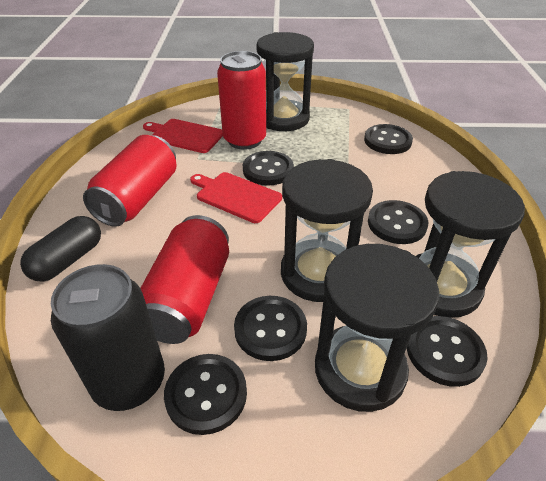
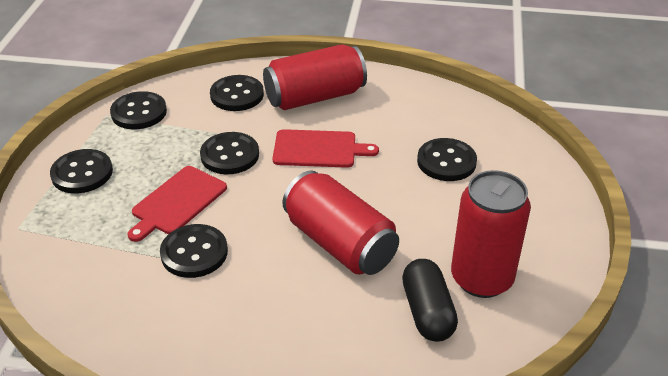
black can: 1 -> 0
black hourglass: 4 -> 0

